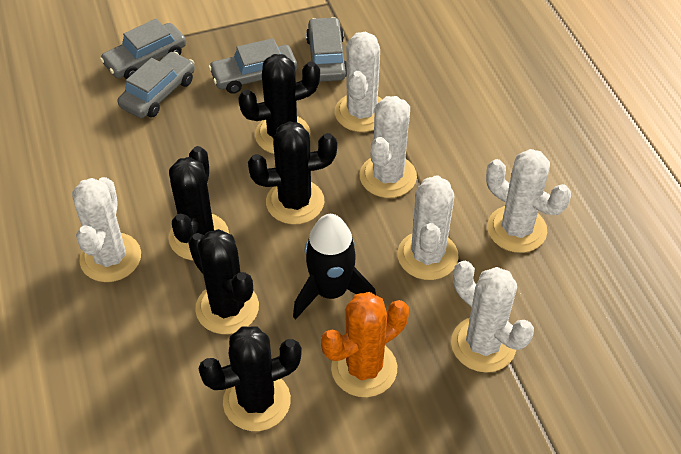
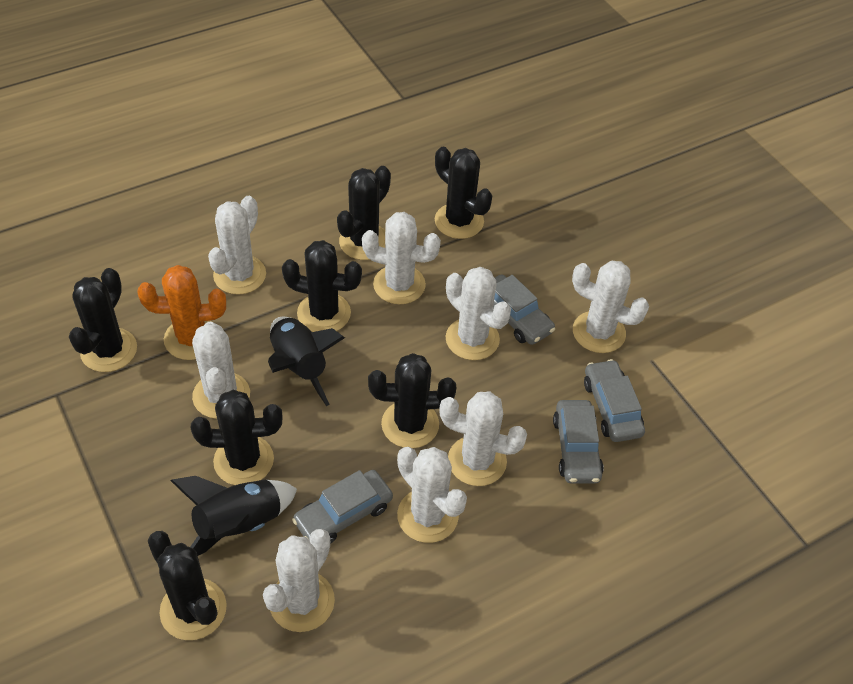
black cactus: 5 -> 7
black rocket: 1 -> 2
white cactus: 6 -> 8

